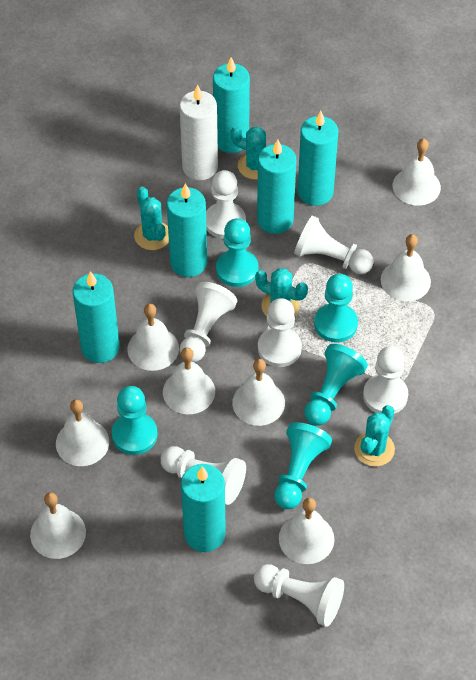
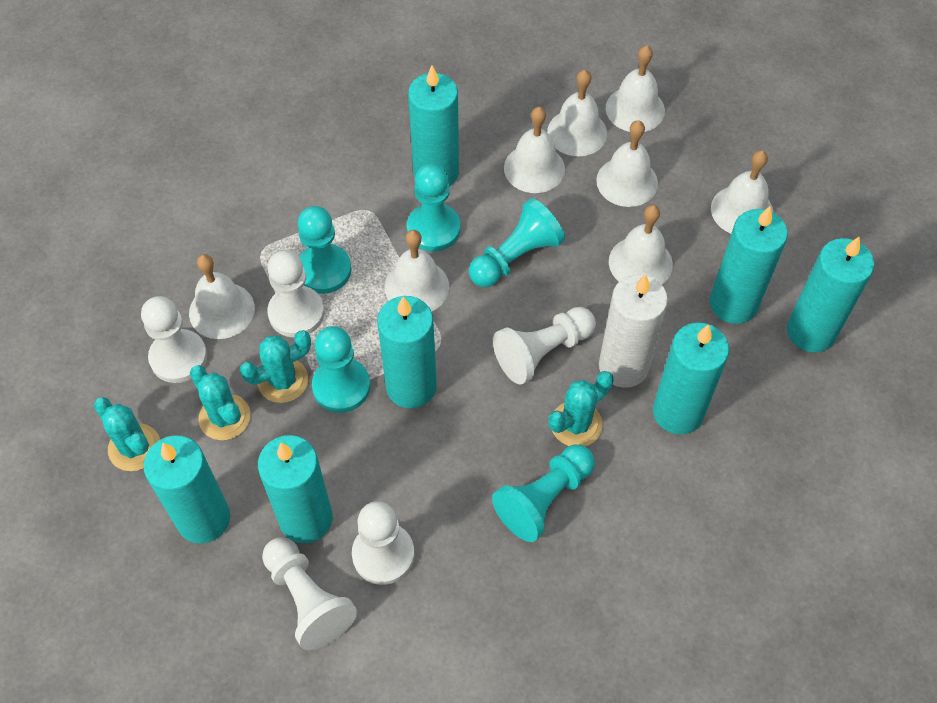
turquoise candle: 6 -> 7
white pawn: 7 -> 5

